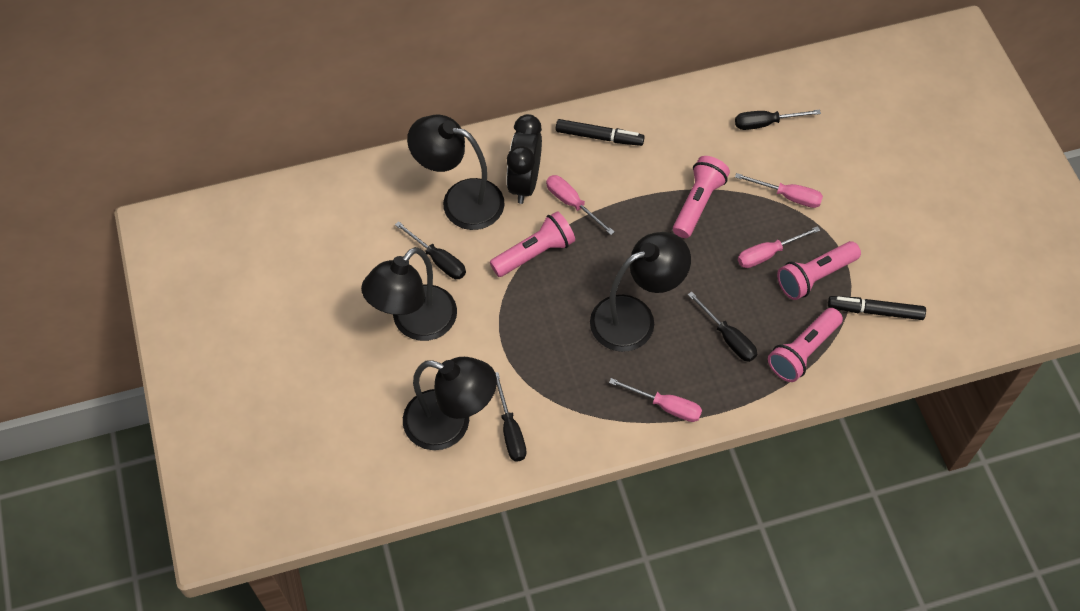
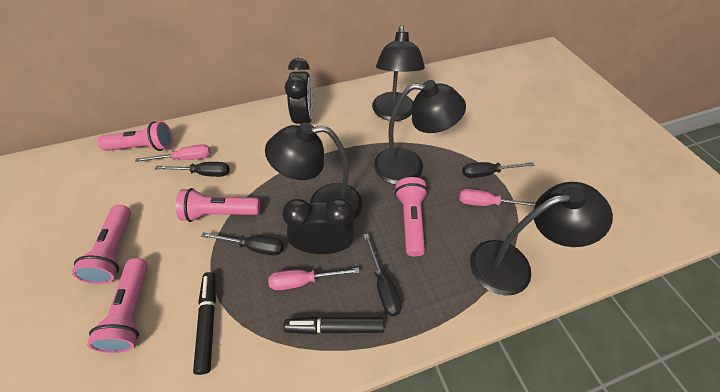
black clock: 1 -> 2
pink flashlight: 4 -> 5
pink screwdriver: 4 -> 3

